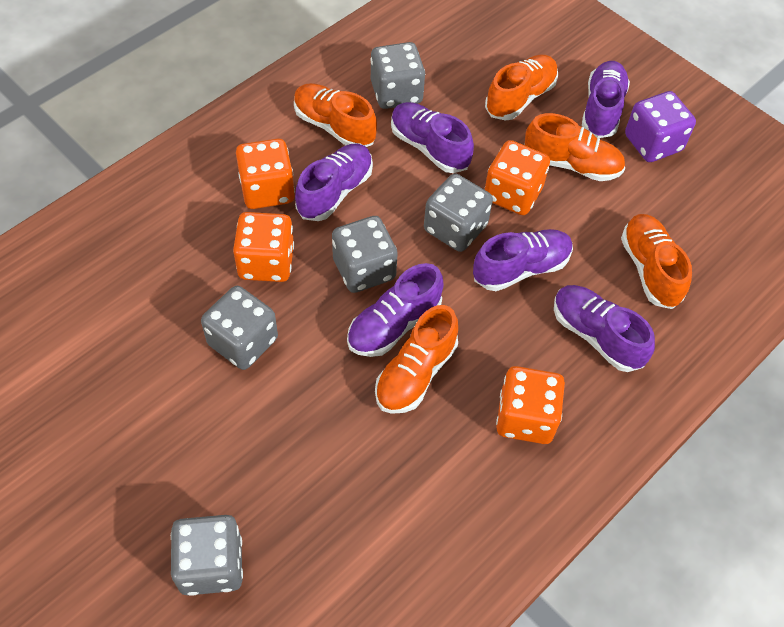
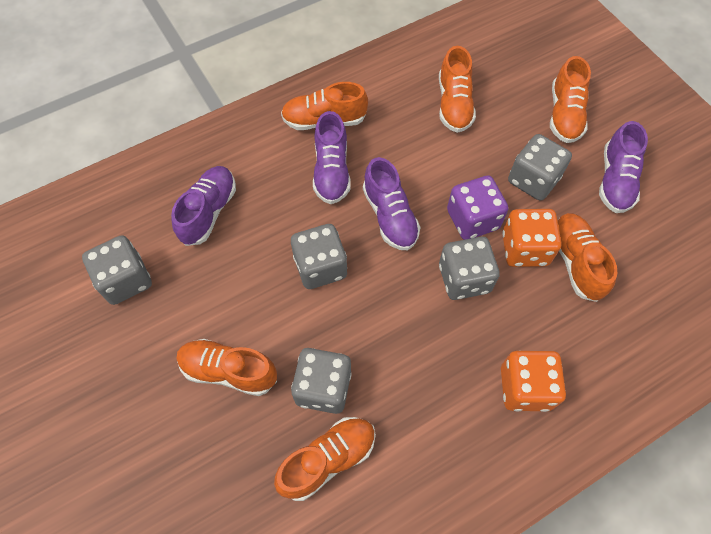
orange dice: 4 -> 2
orange shoe: 5 -> 6
purple shoe: 6 -> 4

